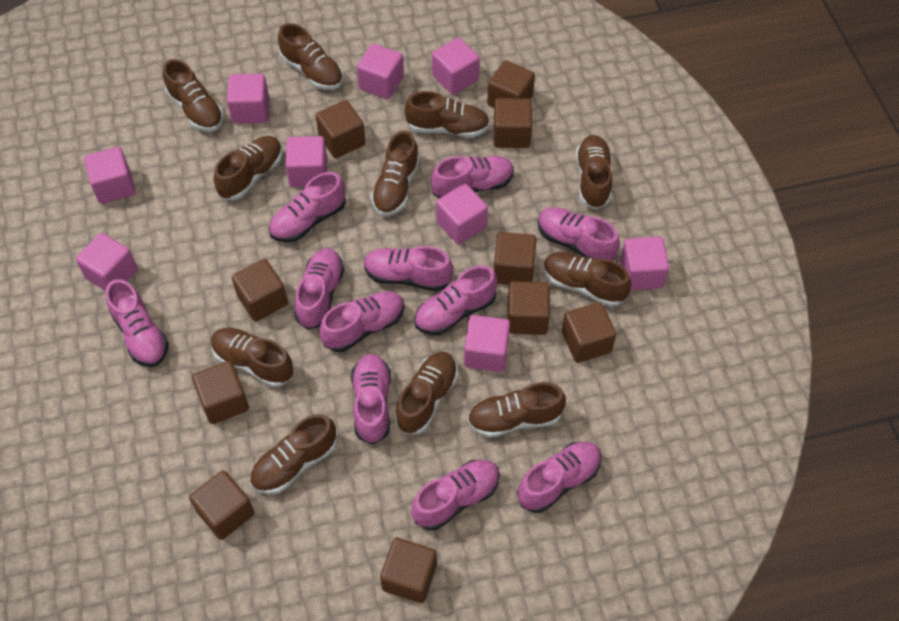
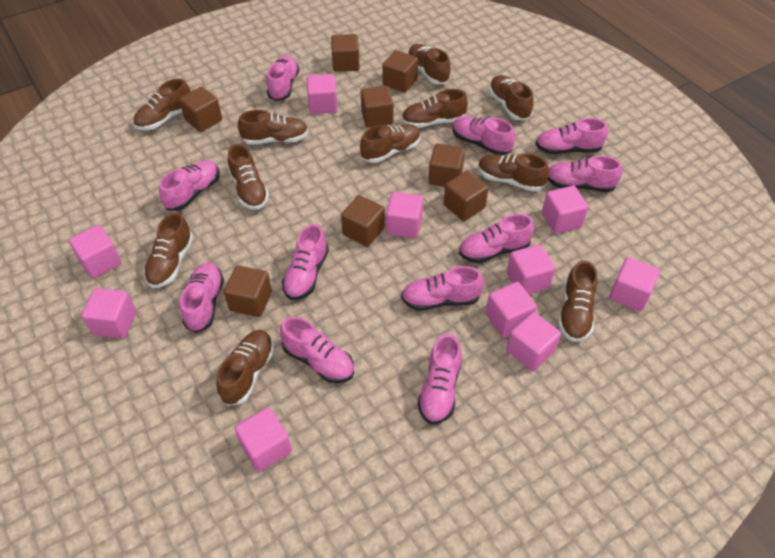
brown cube: 10 -> 8
pink cube: 9 -> 10

